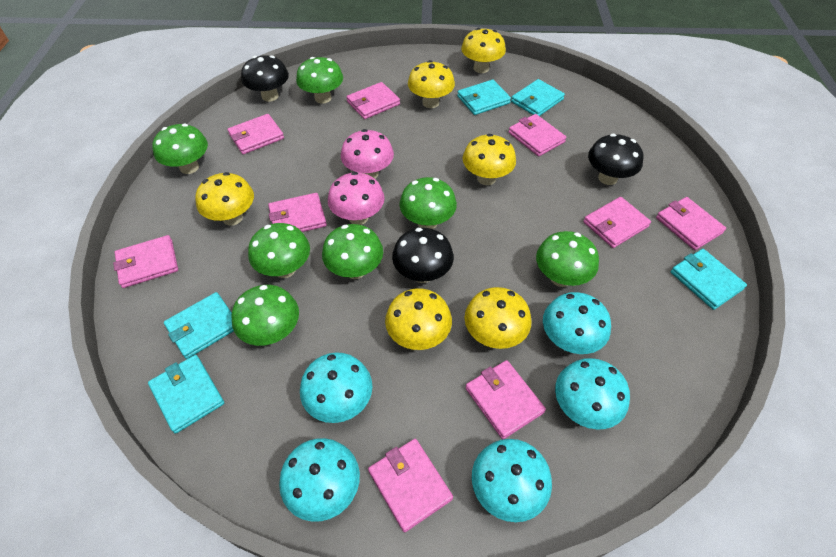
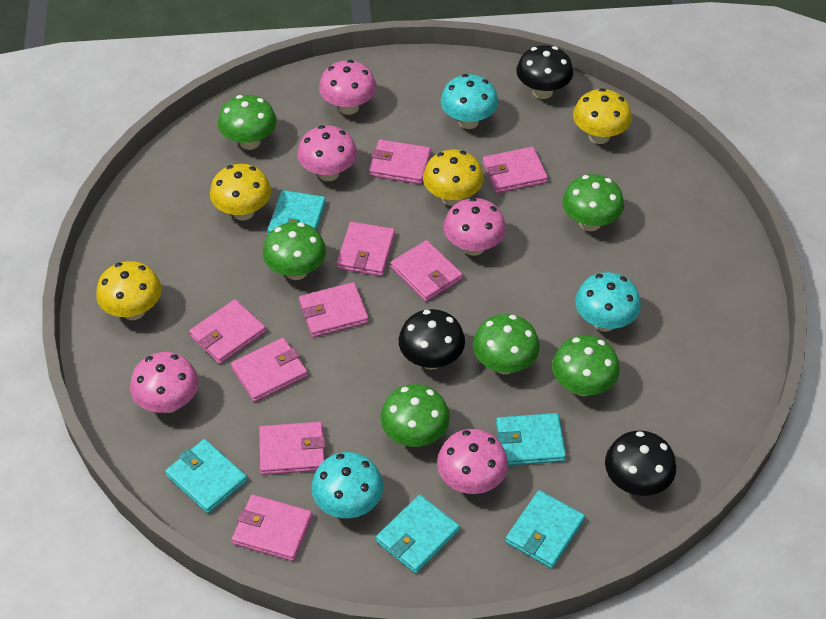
green mushroom: 7 -> 6
pink mushroom: 2 -> 5
turquoise mushroom: 5 -> 3
yellow mushroom: 6 -> 4

